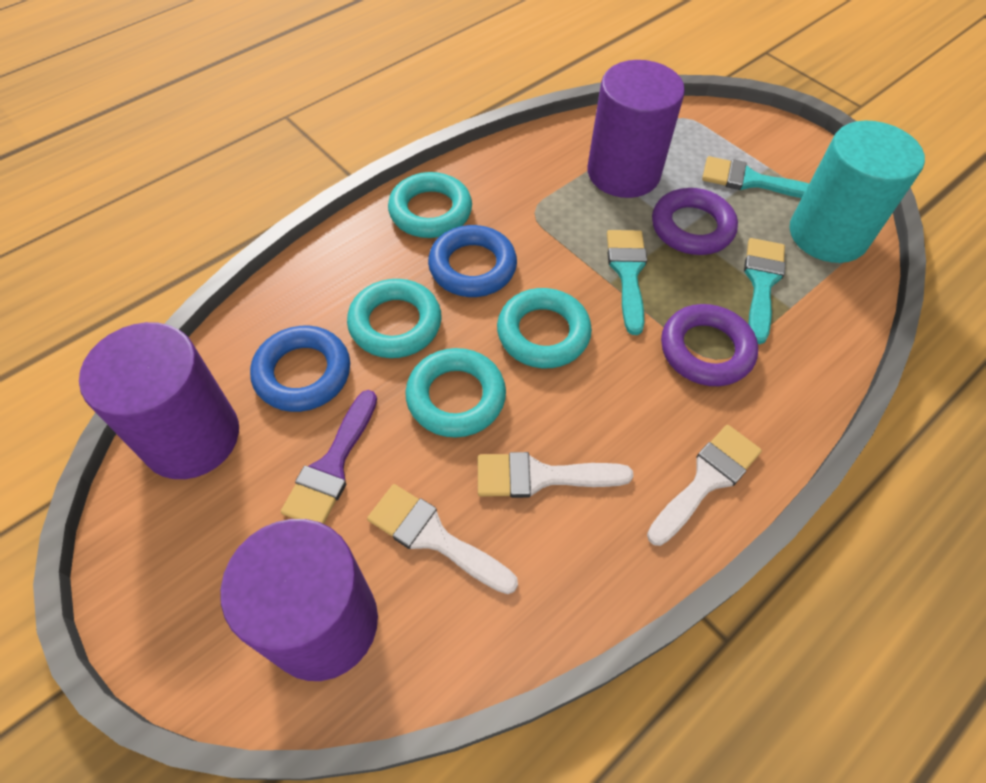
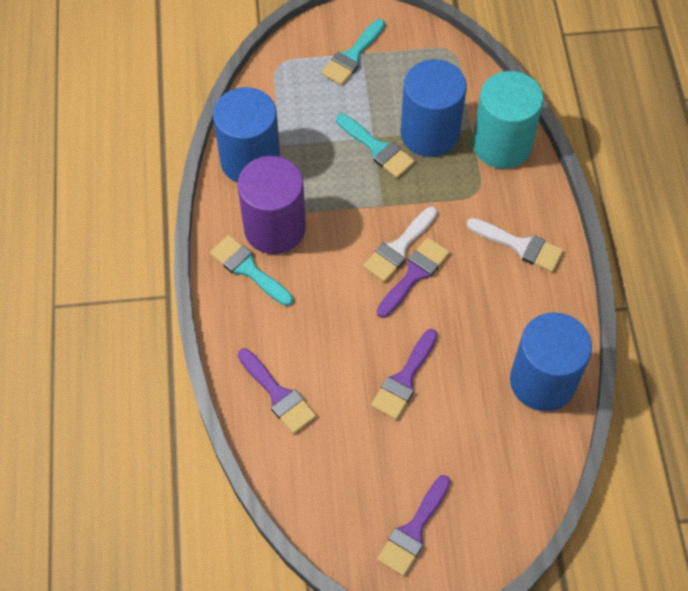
blue cylinder: 0 -> 3
blue ring: 2 -> 0
purple brush: 1 -> 4
purple cylinder: 3 -> 1
purple ring: 2 -> 0
turquoise ring: 4 -> 0
white brush: 3 -> 2

